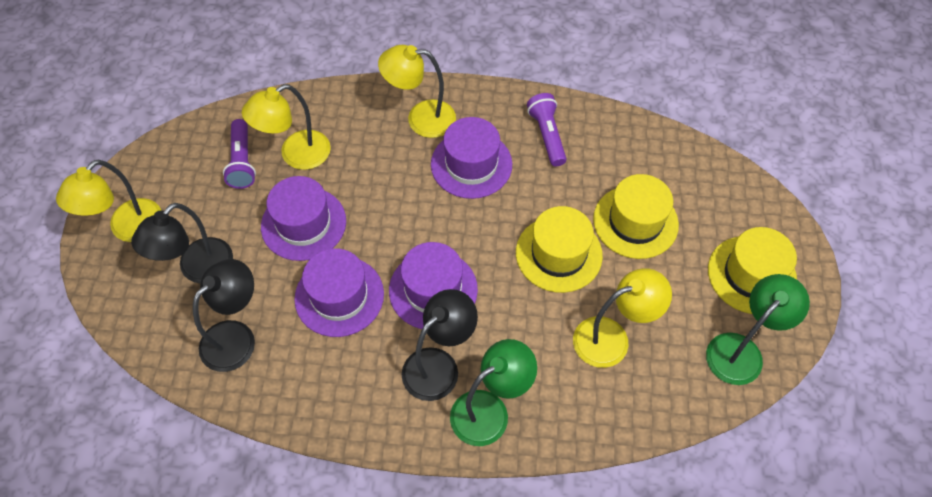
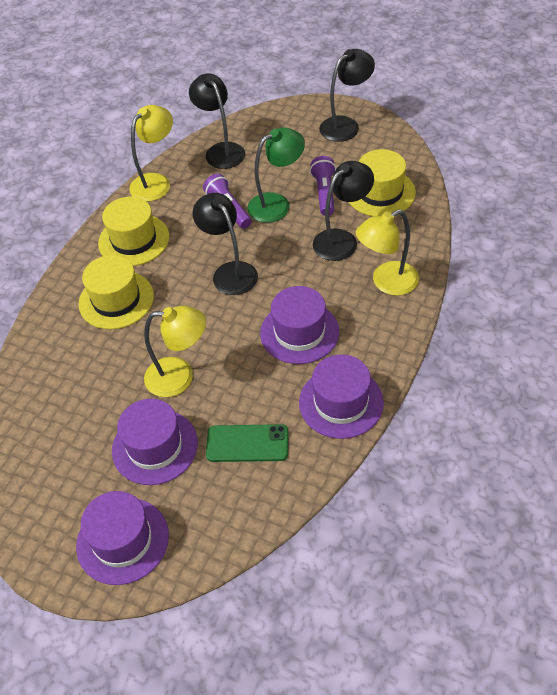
black lamp: 3 -> 4
green lamp: 2 -> 1
green phone: 0 -> 1
yellow lamp: 4 -> 3

